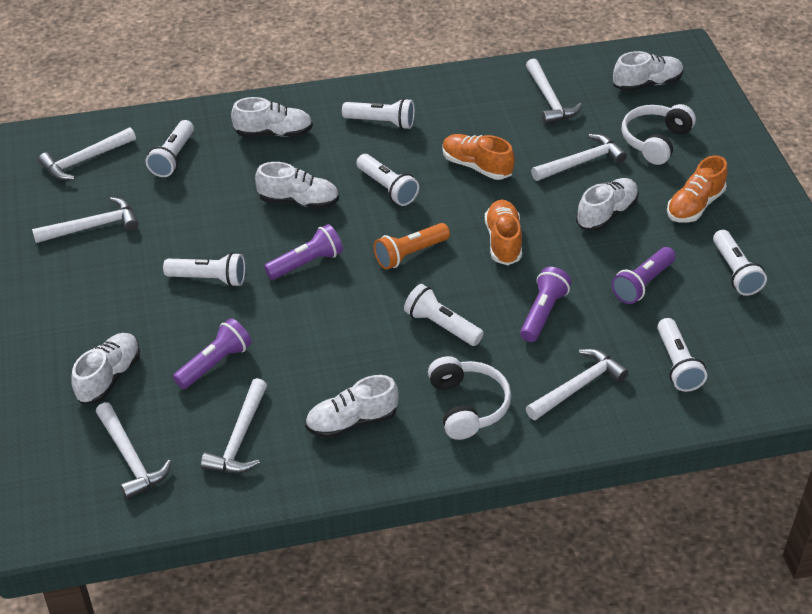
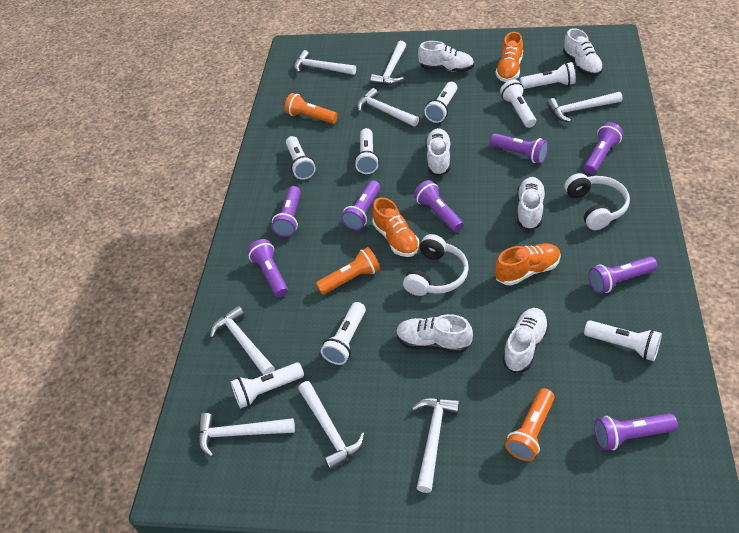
orange flashlight: 1 -> 3
purple flashlight: 4 -> 8
white flashlight: 7 -> 8
white hammer: 7 -> 8

